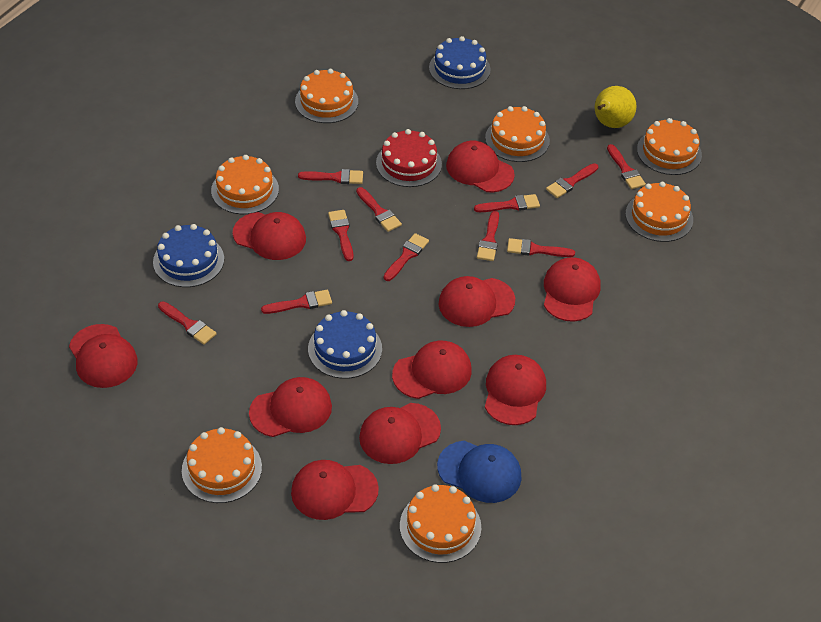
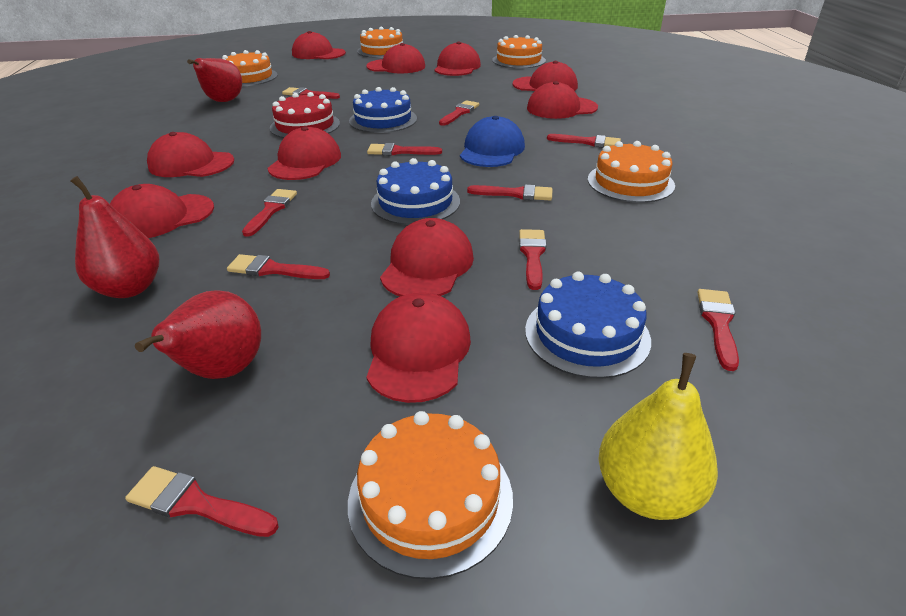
orange cake: 7 -> 5
red brush: 11 -> 10
red pear: 0 -> 3

